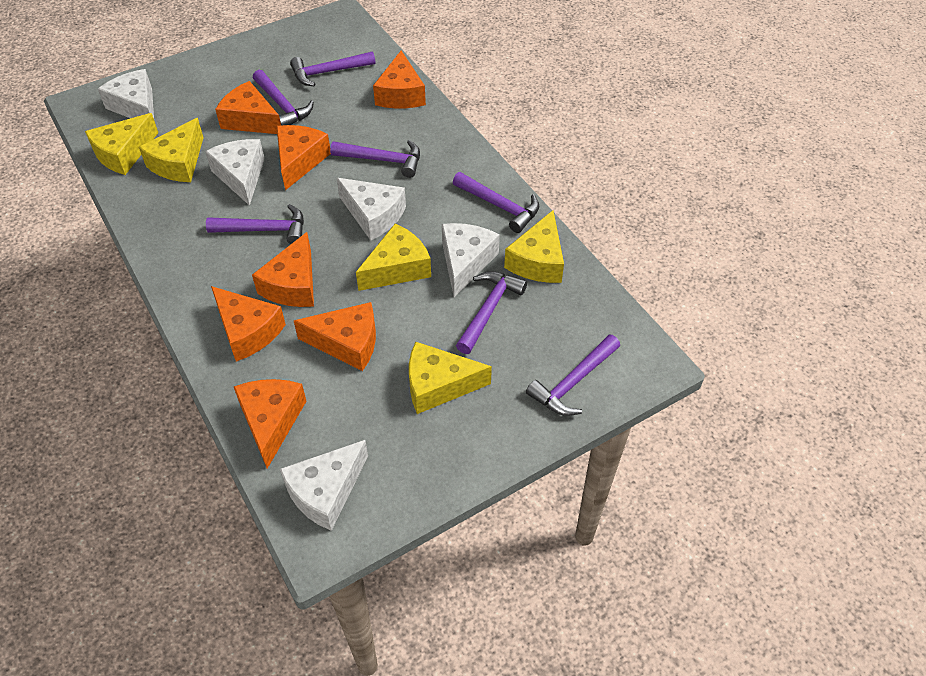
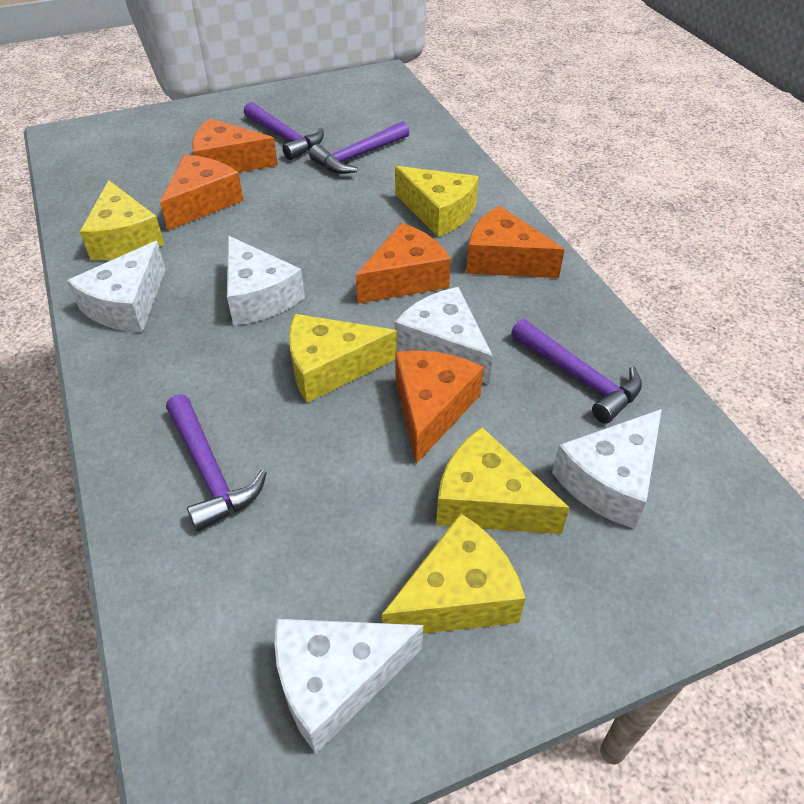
orange cheese: 7 -> 5
purple hammer: 7 -> 4

